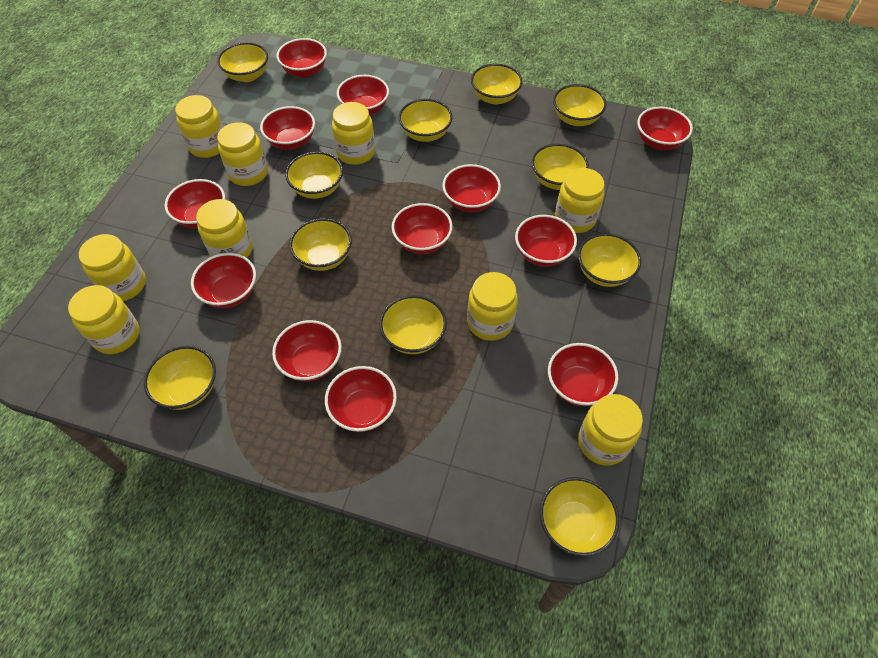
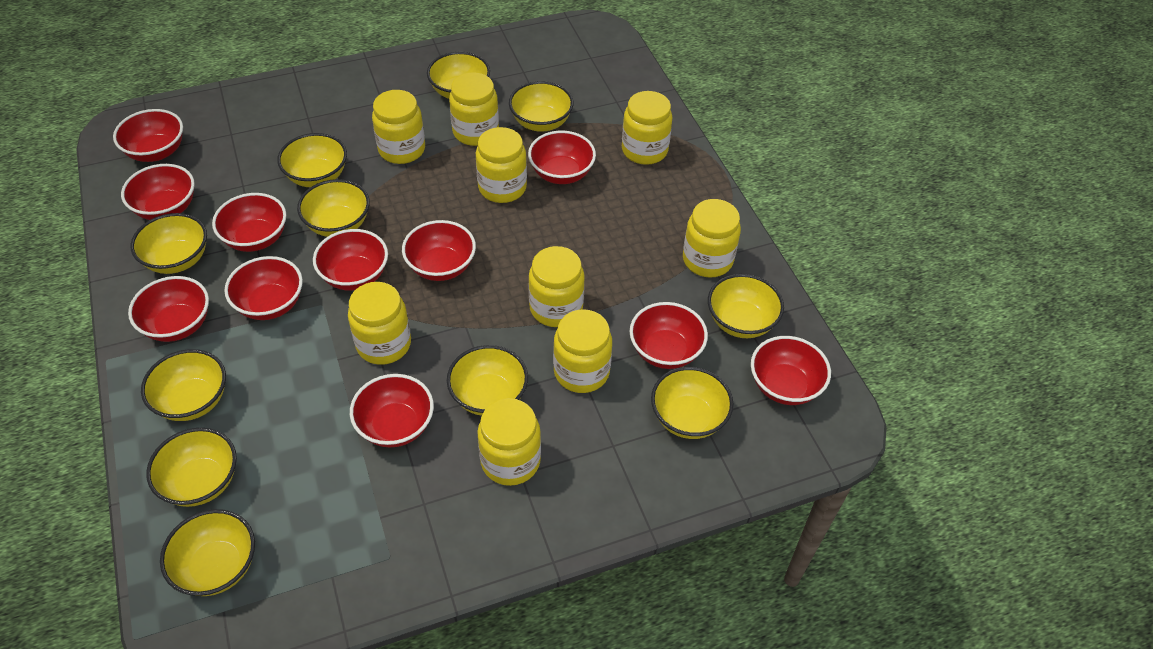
red bowl: 12 -> 11

